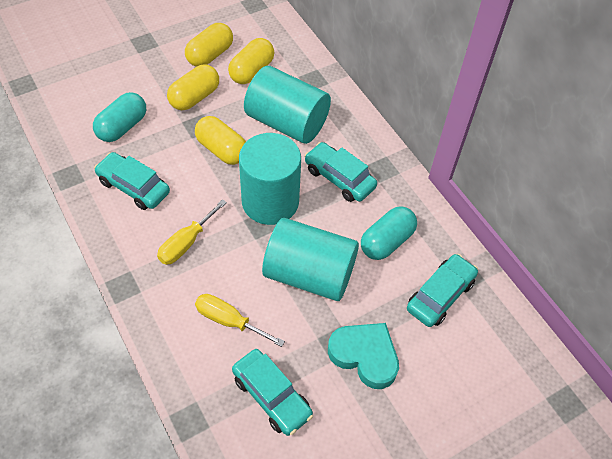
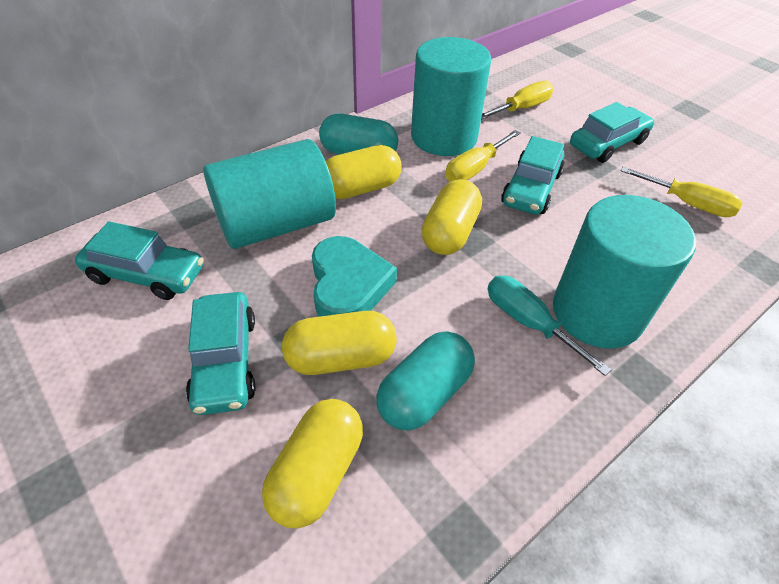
turquoise screwdriver: 0 -> 1
yellow screwdriver: 2 -> 3

